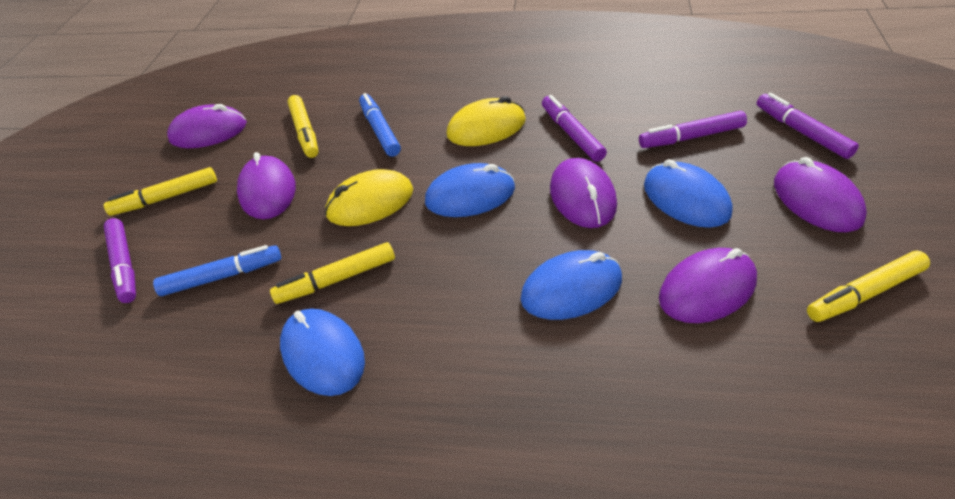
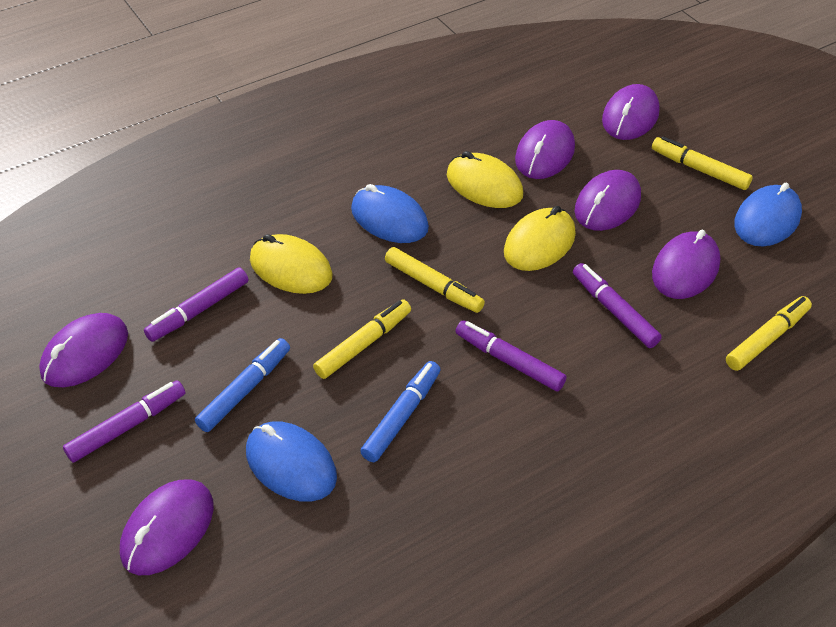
blue mouse: 4 -> 3
purple mouse: 5 -> 6
yellow mouse: 2 -> 3

